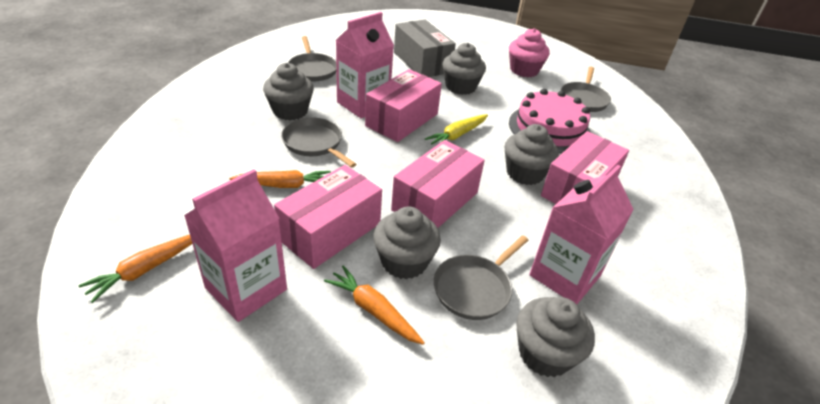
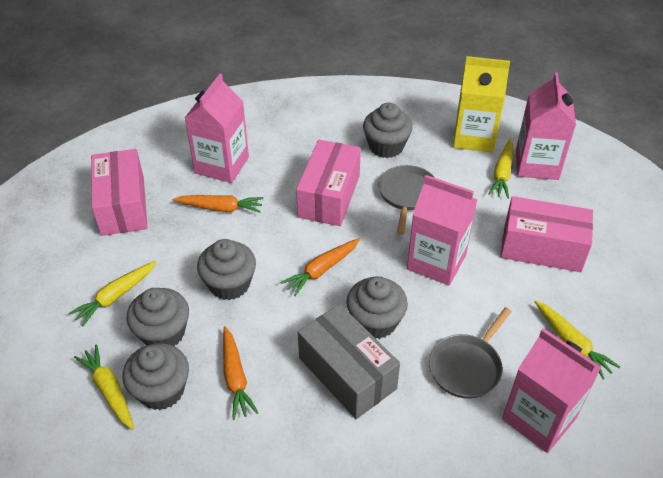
grey pan: 4 -> 2
pink box: 4 -> 3
pink cake: 1 -> 0
pink carton: 3 -> 4
pink cupcake: 1 -> 0
yellow carrot: 1 -> 4
yellow carton: 0 -> 1

